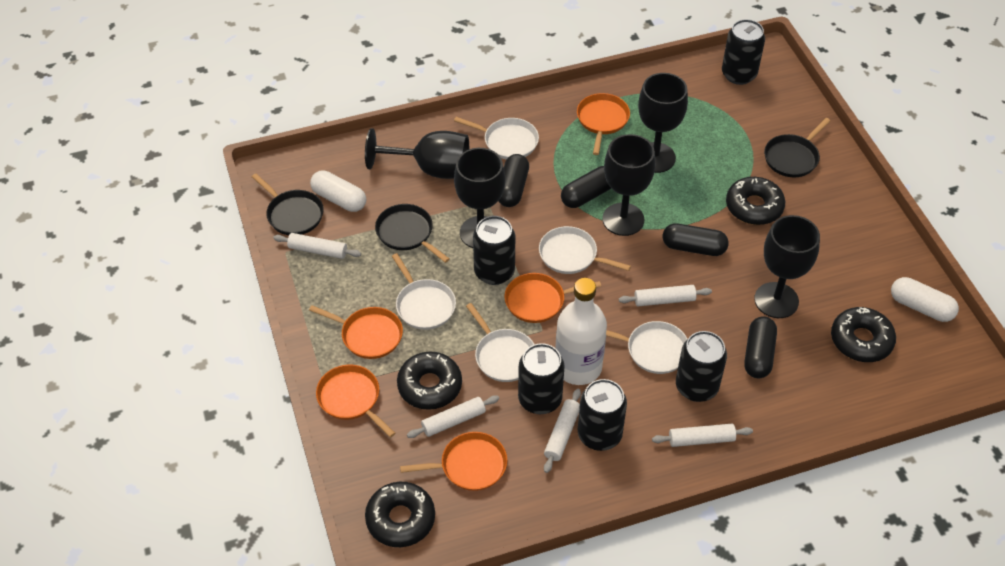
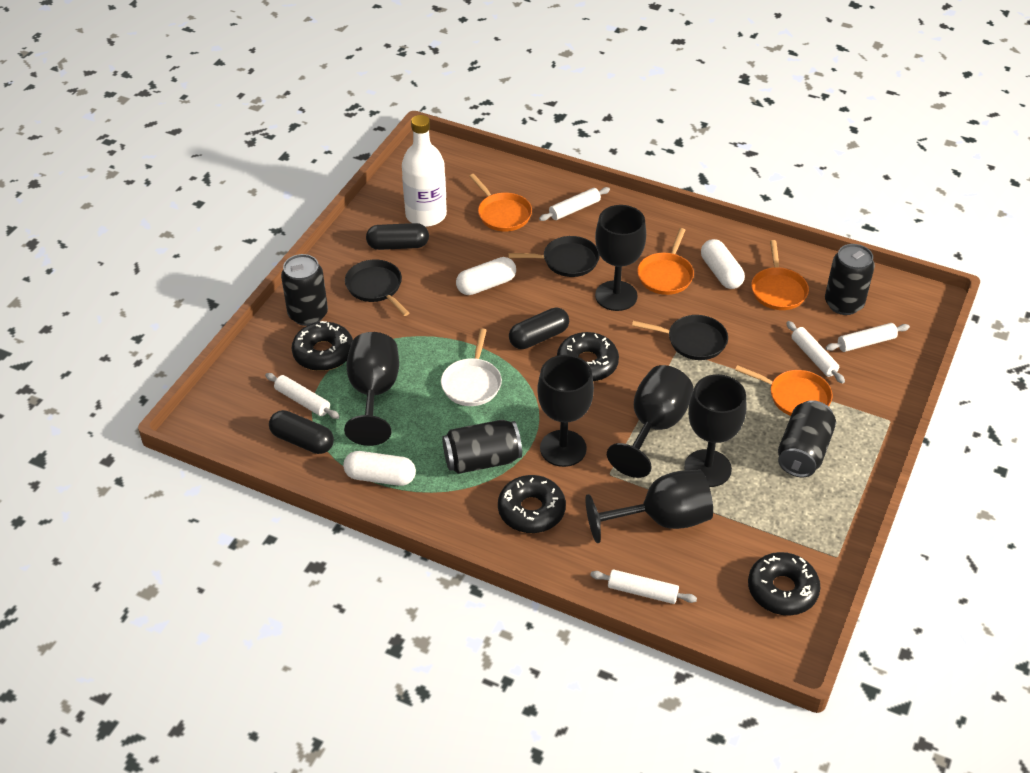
black can: 5 -> 4
black capsule: 4 -> 3
black goblet: 5 -> 6
orange pan: 5 -> 4
white capsule: 2 -> 3
white pan: 5 -> 1

